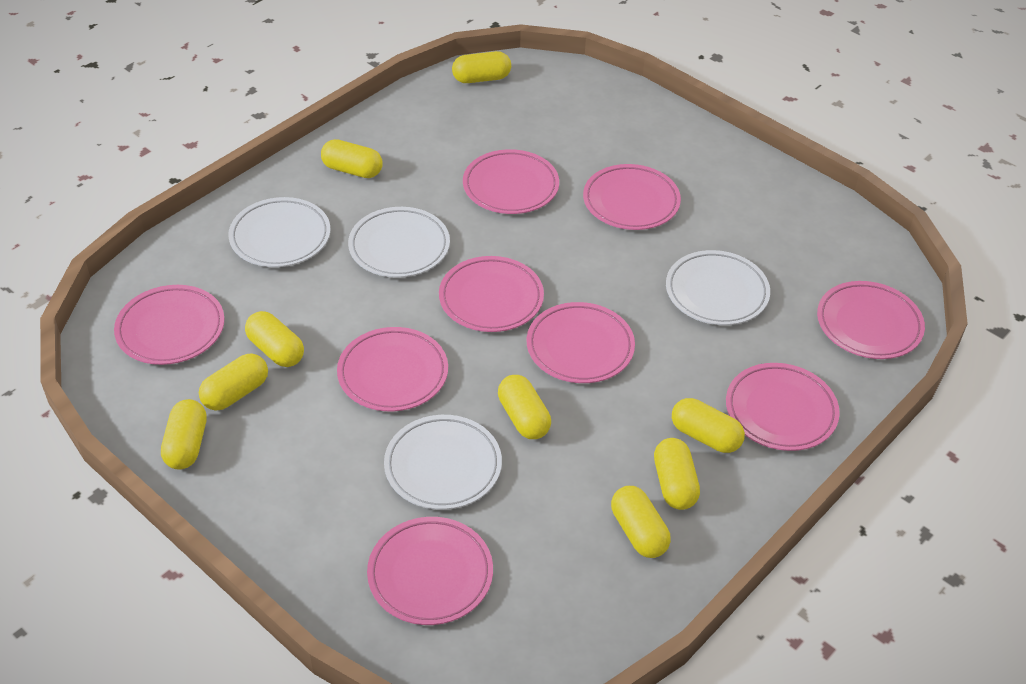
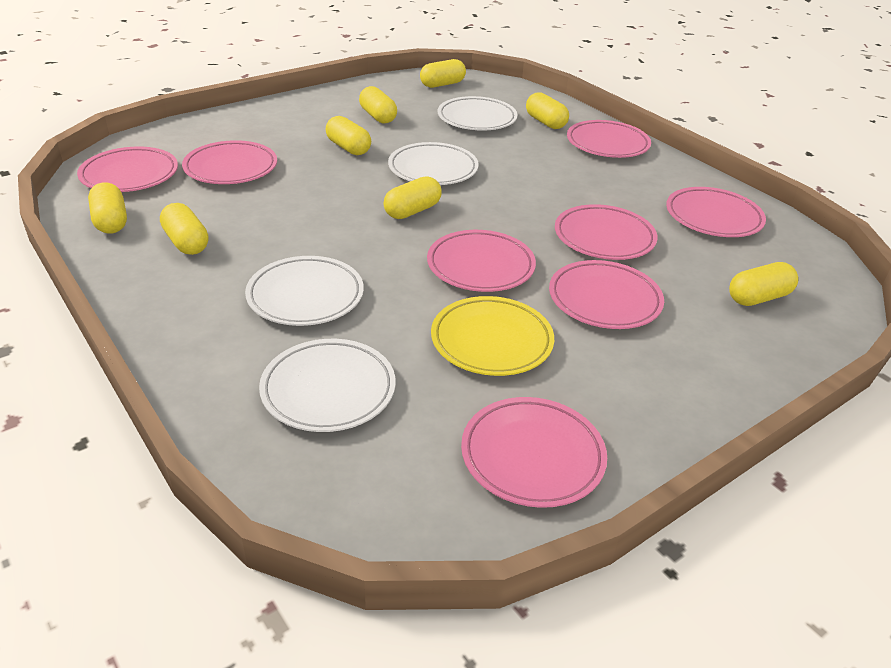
pink plate: 9 -> 8
yellow capsule: 9 -> 8
yellow plate: 0 -> 1

